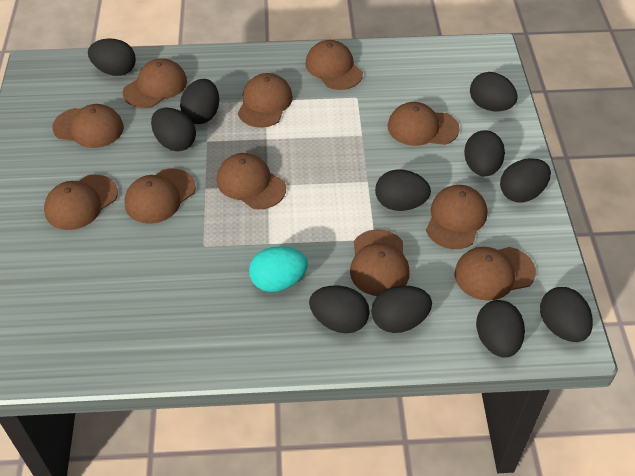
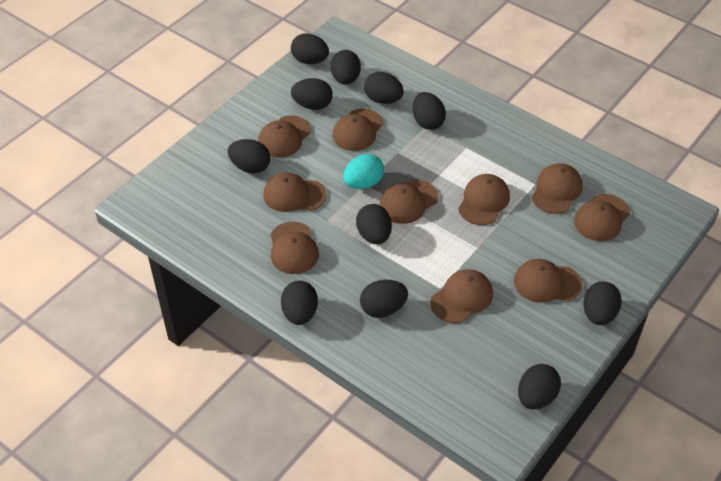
brown cap: 11 -> 10

